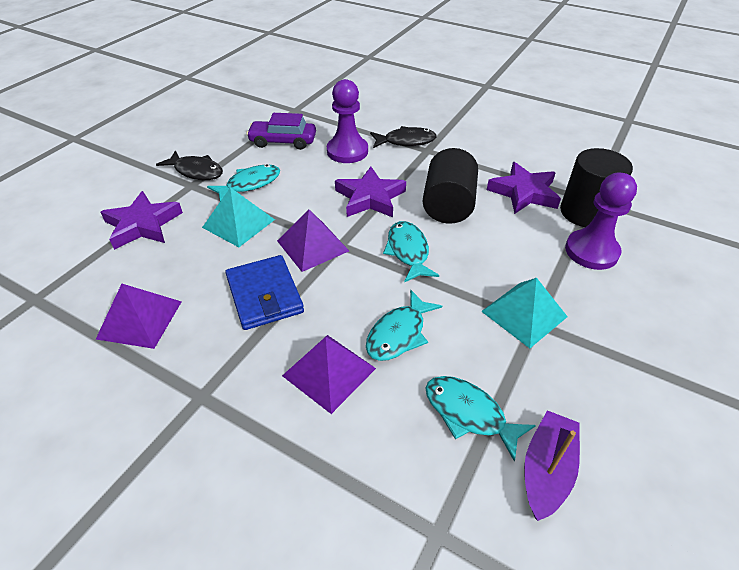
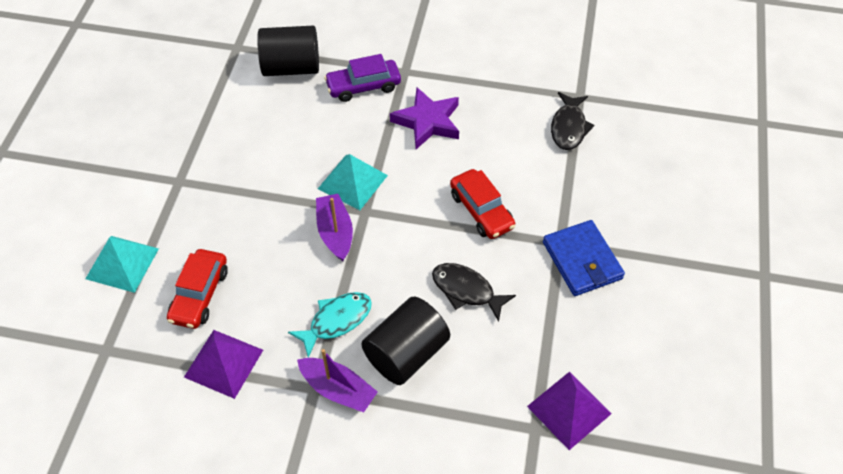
purple boat: 1 -> 2
purple pawn: 2 -> 0
purple pyramid: 3 -> 2
purple star: 3 -> 1
red car: 0 -> 2
turquoise fish: 4 -> 1

